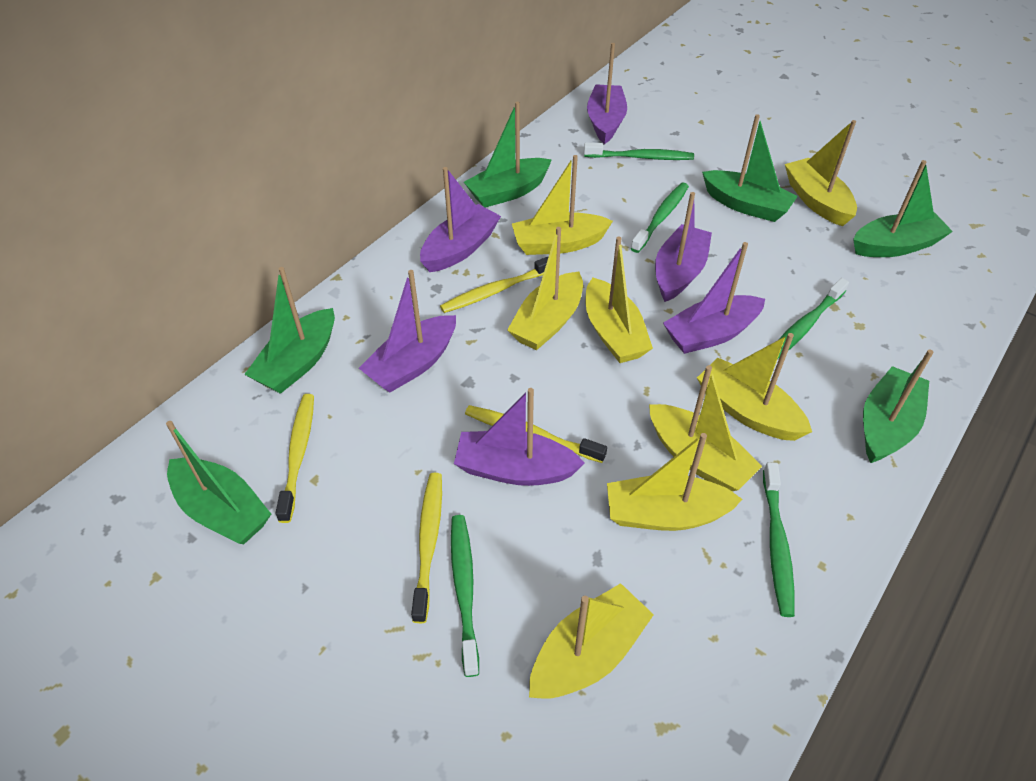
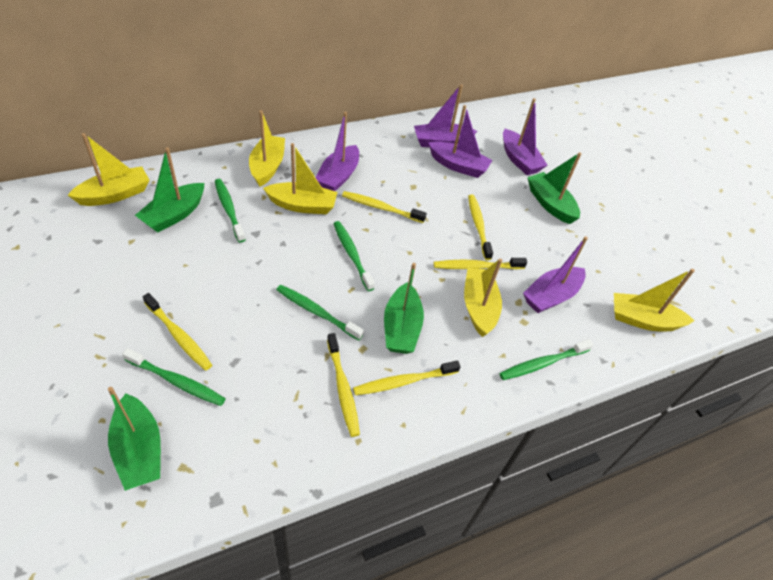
green boat: 6 -> 4
purple boat: 6 -> 5
yellow boat: 8 -> 5
yellow toothbrush: 4 -> 6

